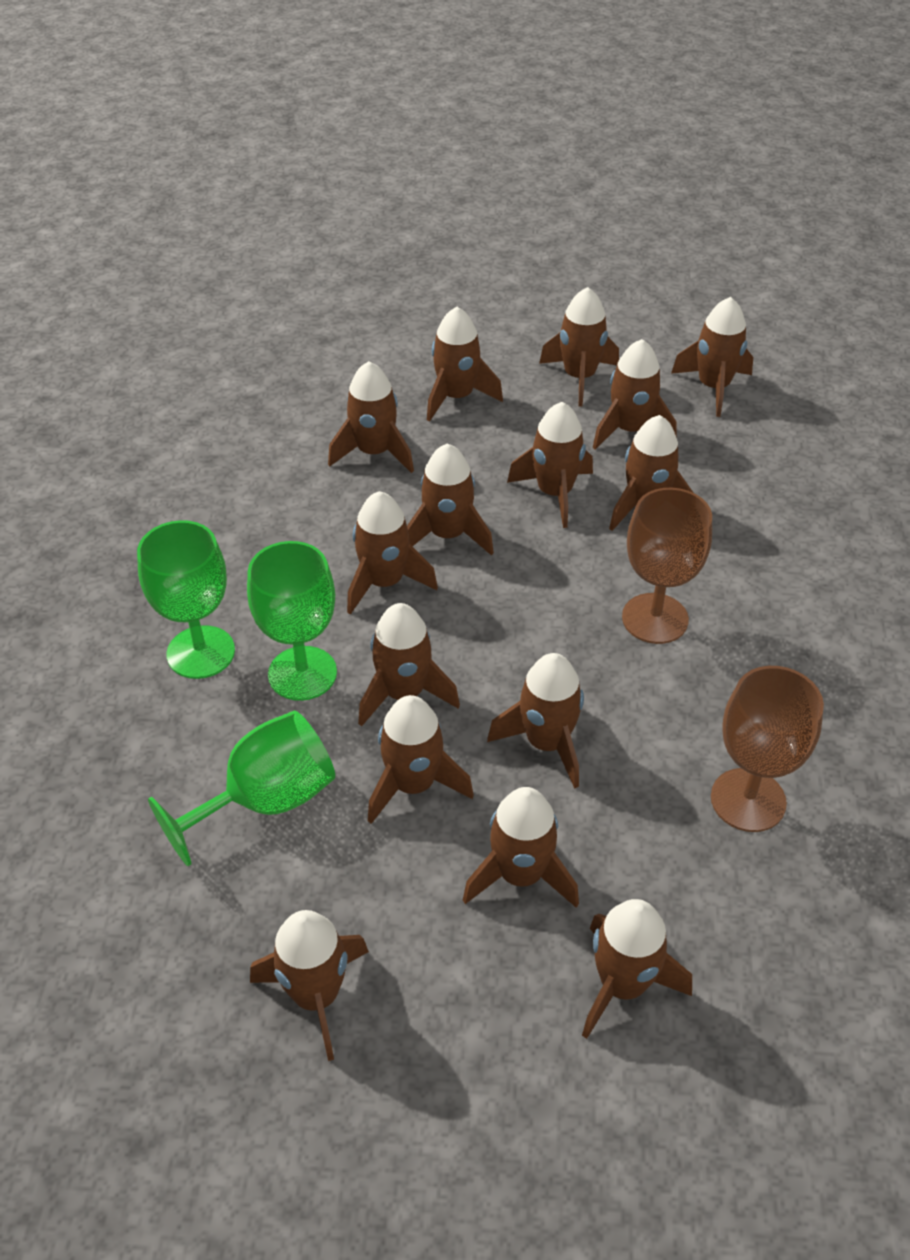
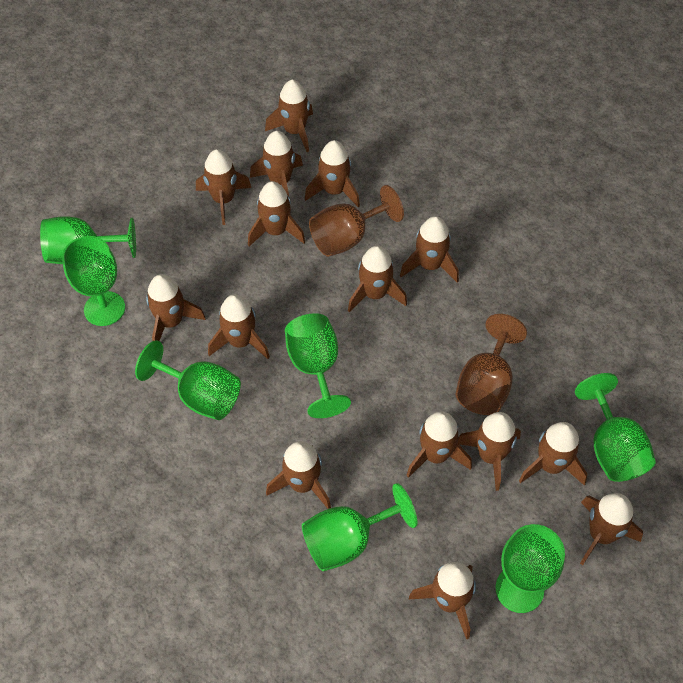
green goblet: 3 -> 7

